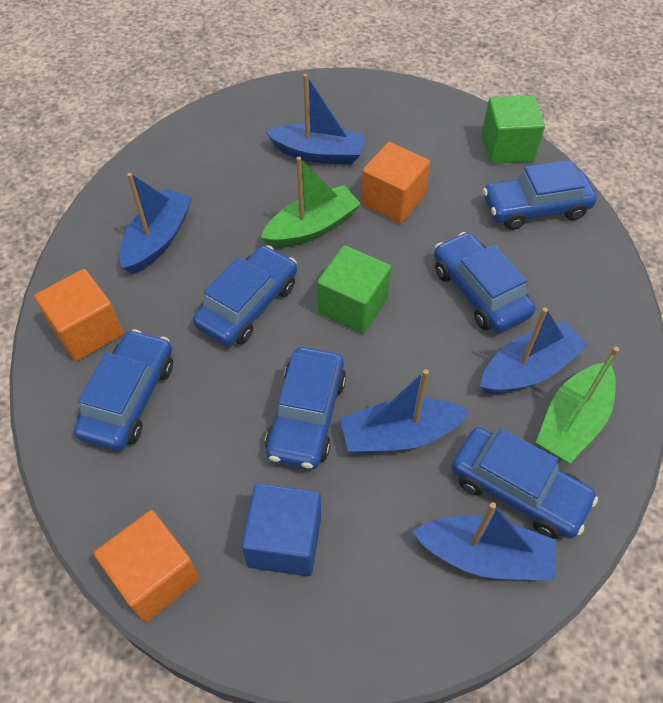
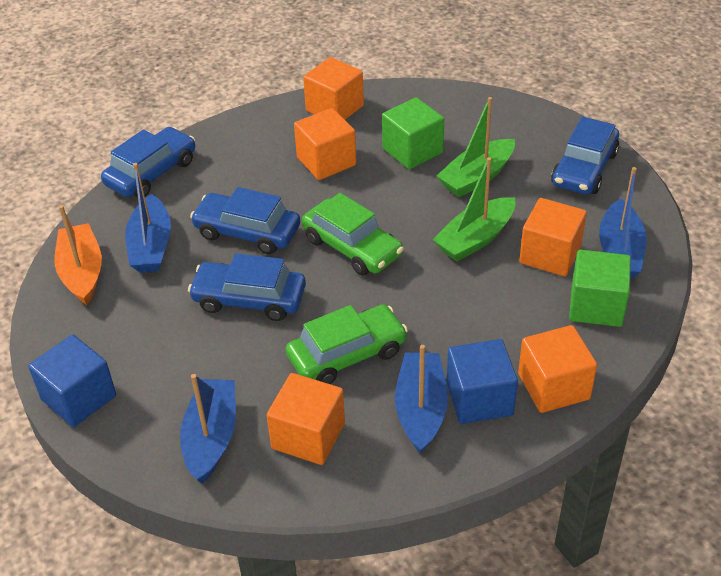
blue boat: 5 -> 4
blue car: 6 -> 4
blue cube: 1 -> 2
green car: 0 -> 2
orange boat: 0 -> 1
orange cube: 3 -> 5

